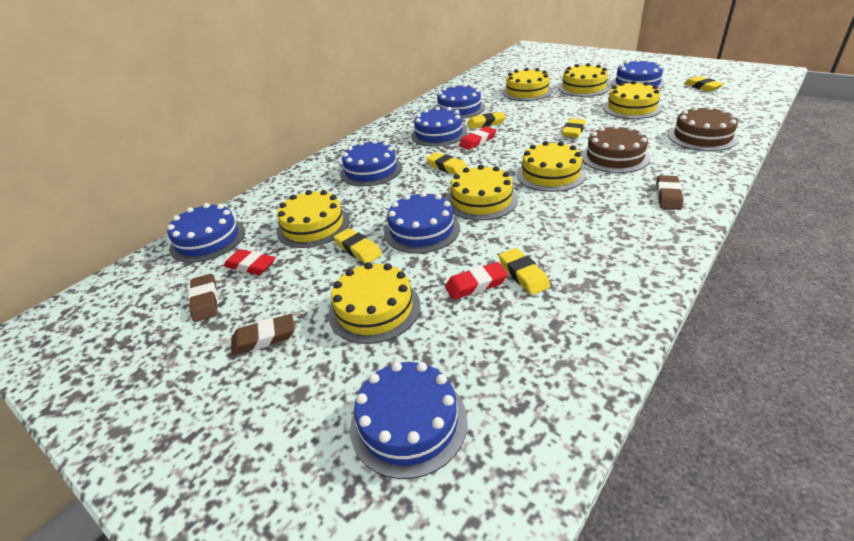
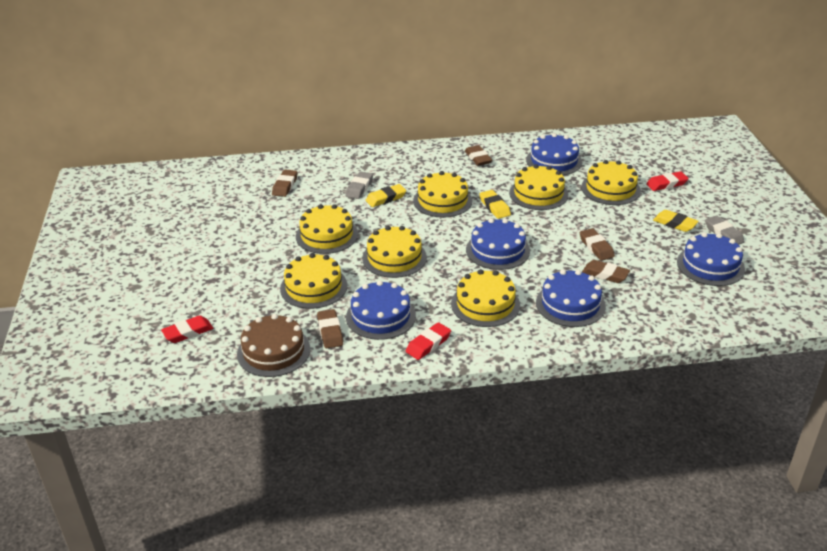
blue cake: 7 -> 5
brown cake: 2 -> 1
brown eraser: 3 -> 5
grey eraser: 0 -> 2
yellow eraser: 6 -> 3

